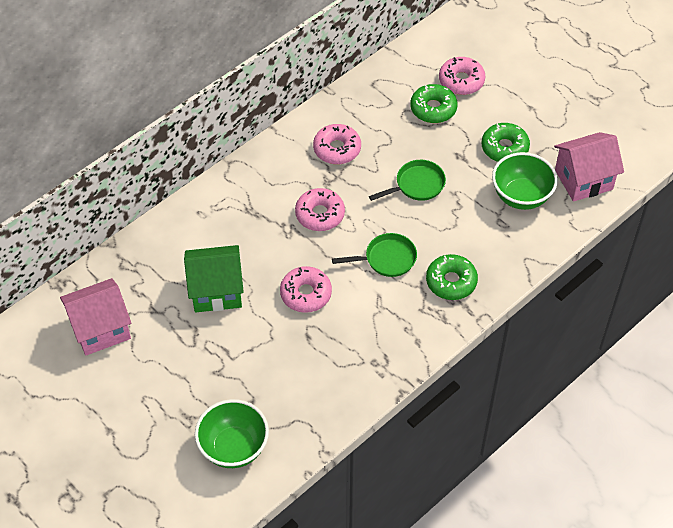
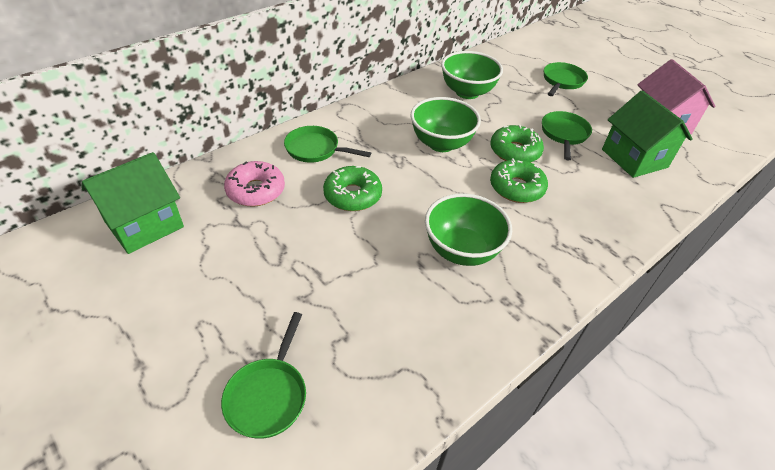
green bowl: 2 -> 3
green house: 1 -> 2
green pan: 2 -> 4
pink donut: 4 -> 1
pink house: 2 -> 1

